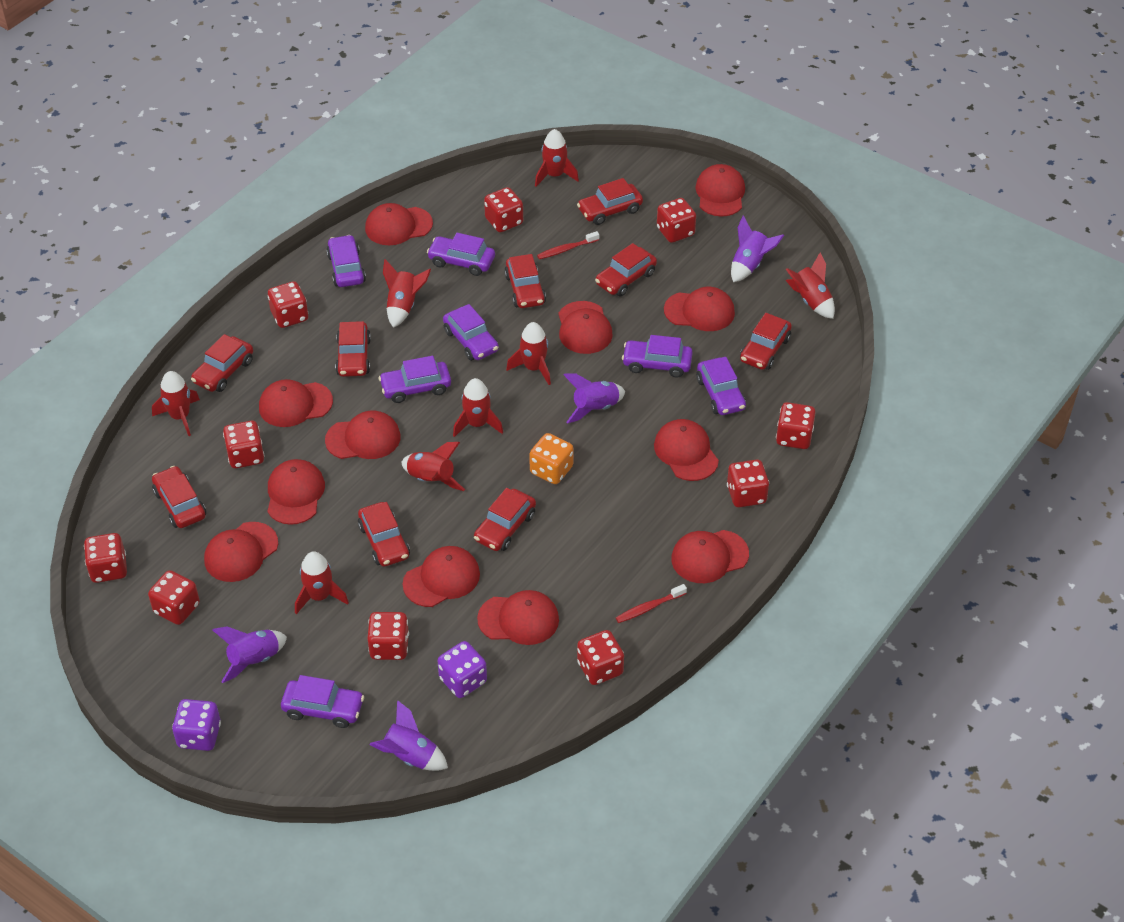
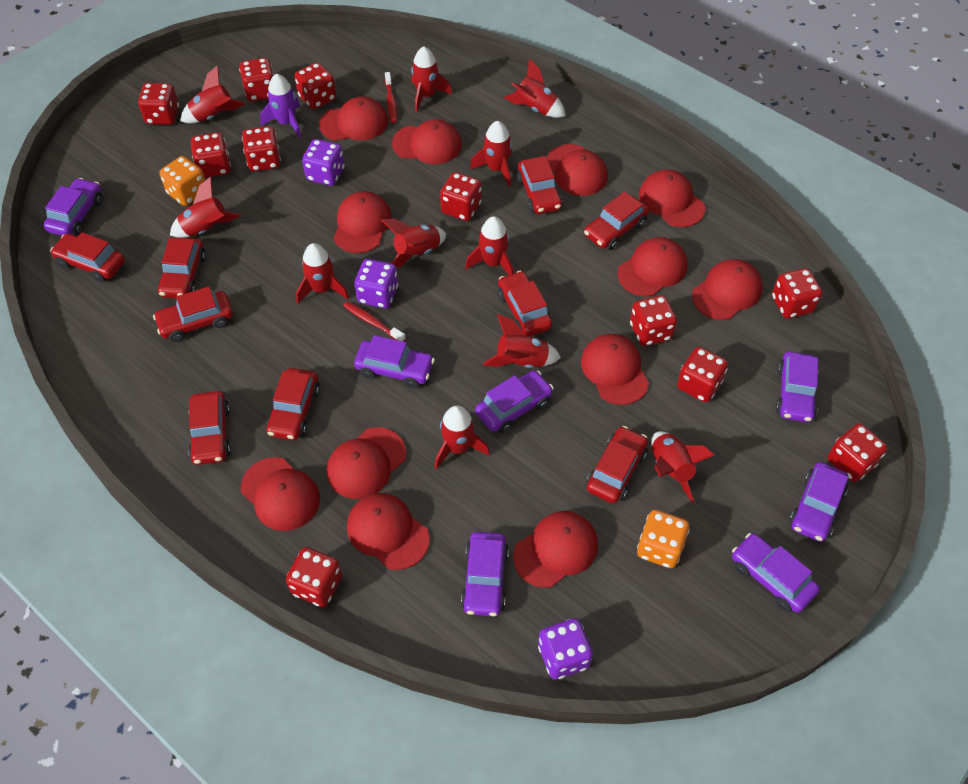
orange dice: 1 -> 2
purple dice: 2 -> 3
purple rocket: 4 -> 1
red dice: 10 -> 11
red rocket: 8 -> 11

